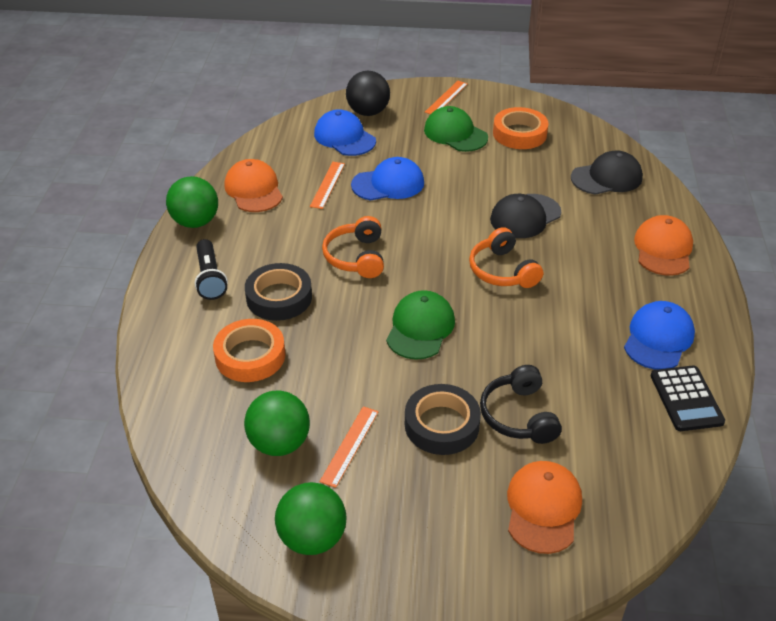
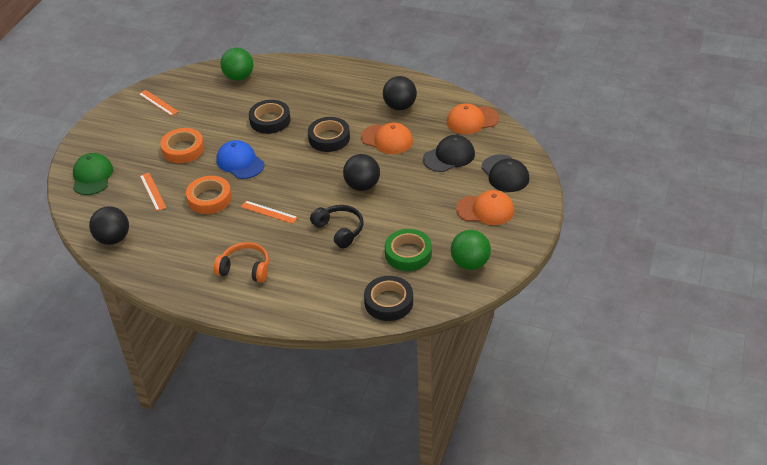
black ball: 1 -> 3
black calculator: 1 -> 0
black flashlight: 1 -> 0
black tape: 2 -> 3
blue cap: 3 -> 1
green ball: 3 -> 2
green cap: 2 -> 1
green tape: 0 -> 1
orange headphones: 2 -> 1

